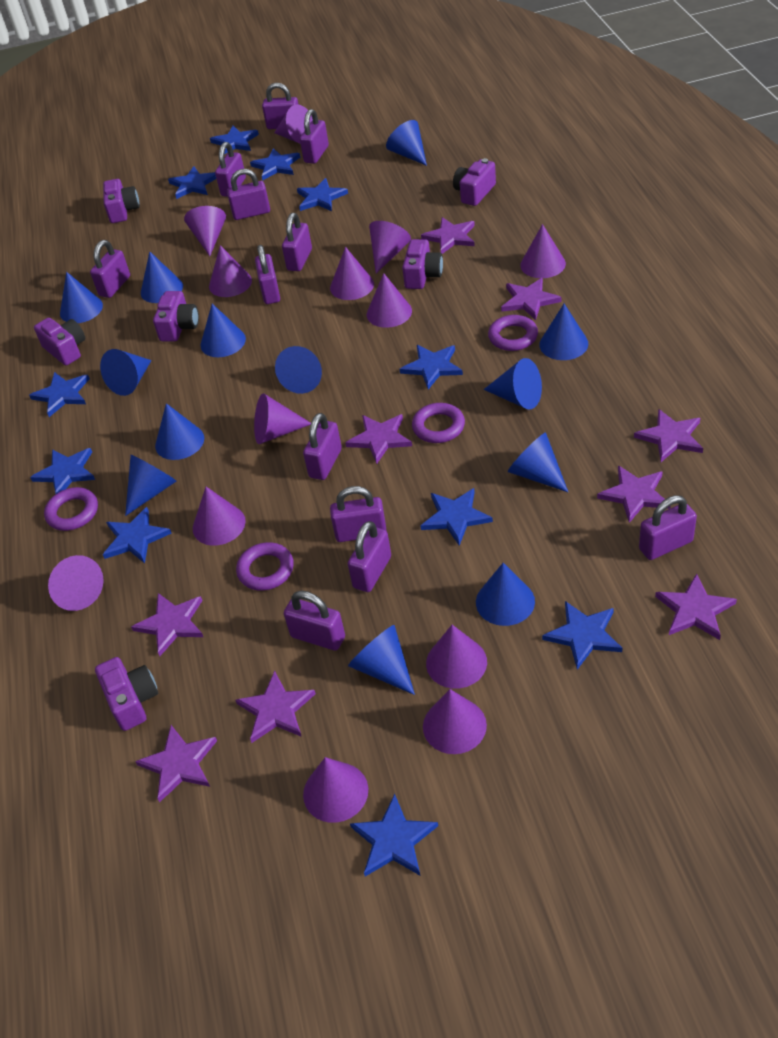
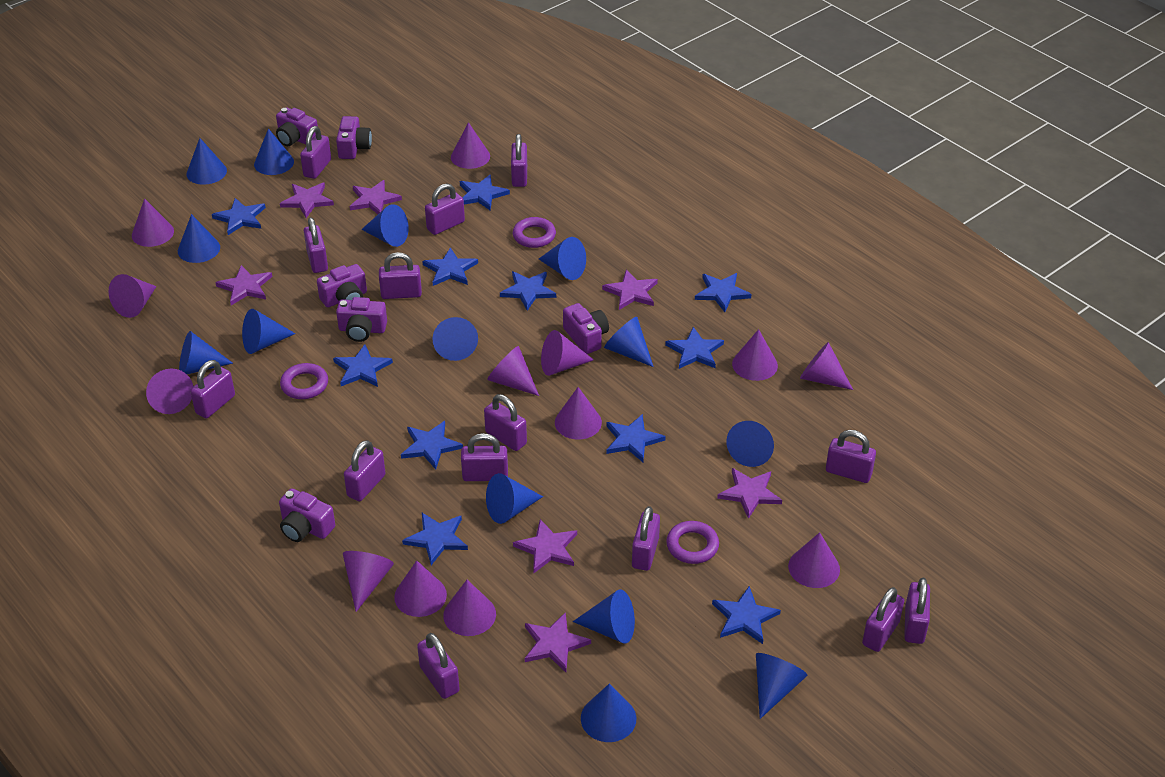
blue cone: 13 -> 14
purple padlock: 12 -> 14
purple ring: 4 -> 3
purple star: 9 -> 7

